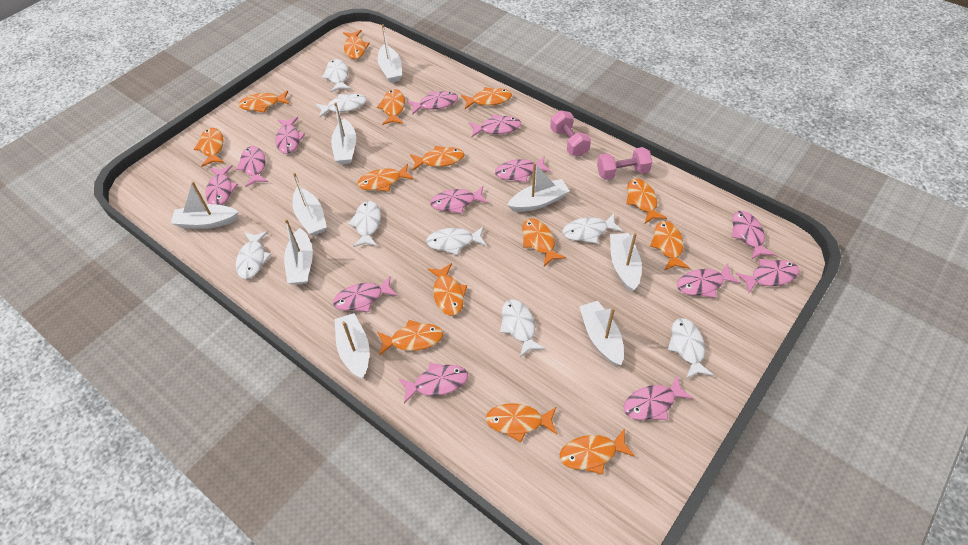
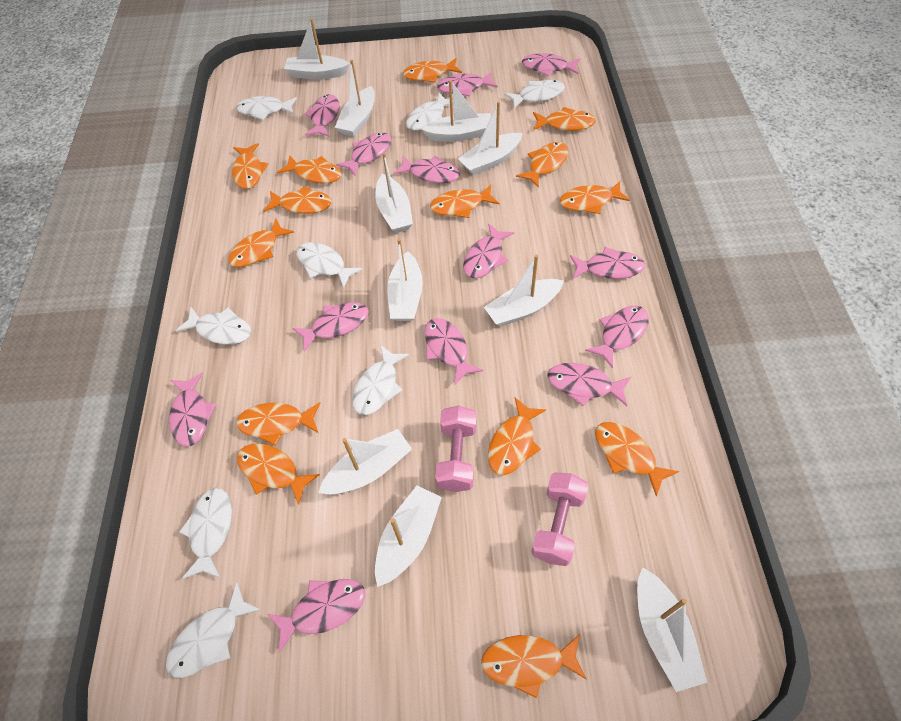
white boat: 9 -> 10

